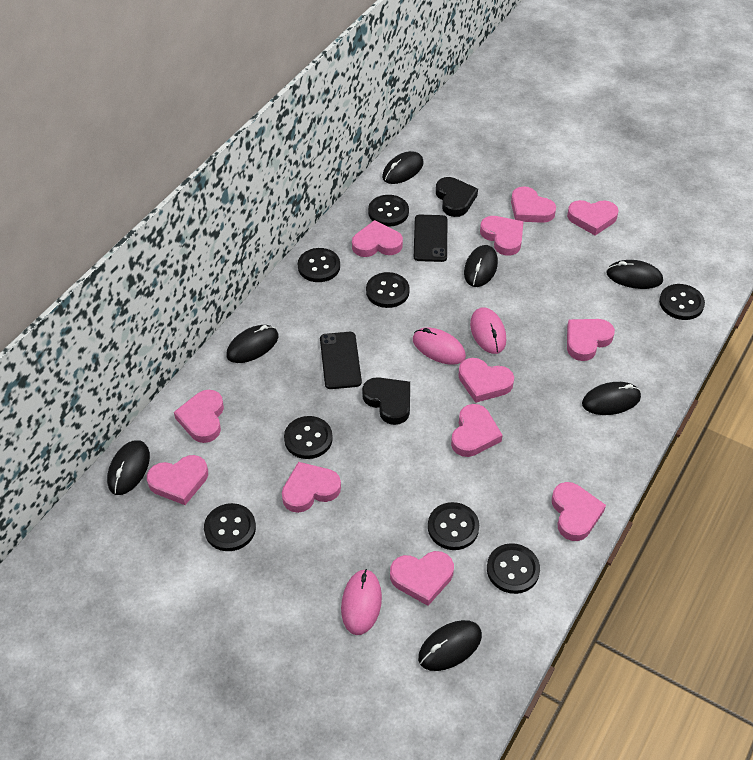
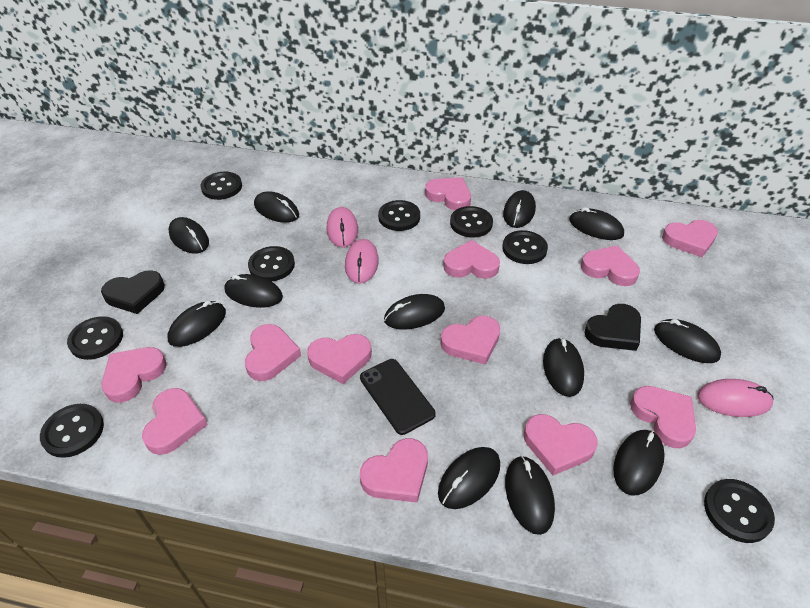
black mouse: 7 -> 12
black phone: 2 -> 1

